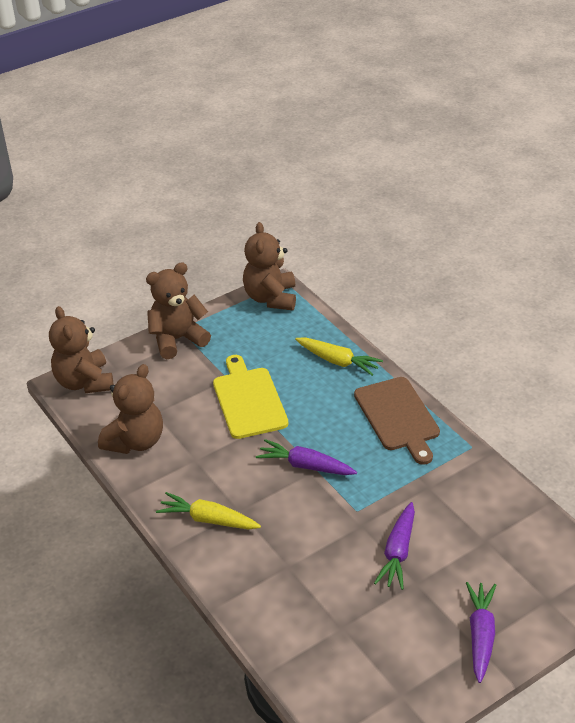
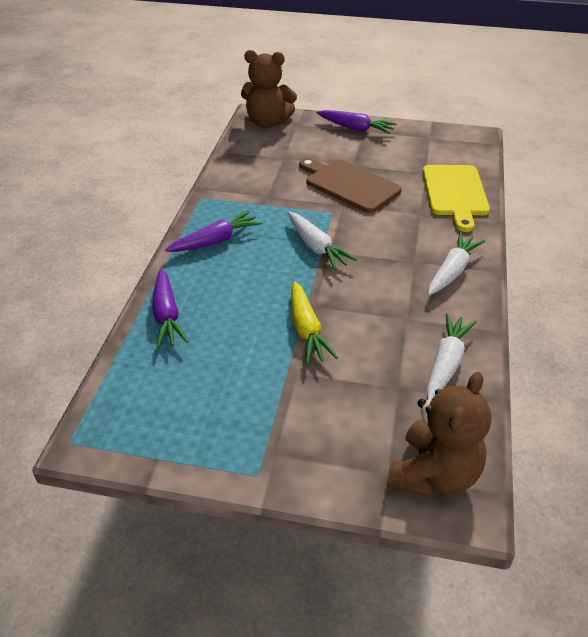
brown teddy bear: 4 -> 2
white carrot: 0 -> 3
yellow carrot: 2 -> 1

